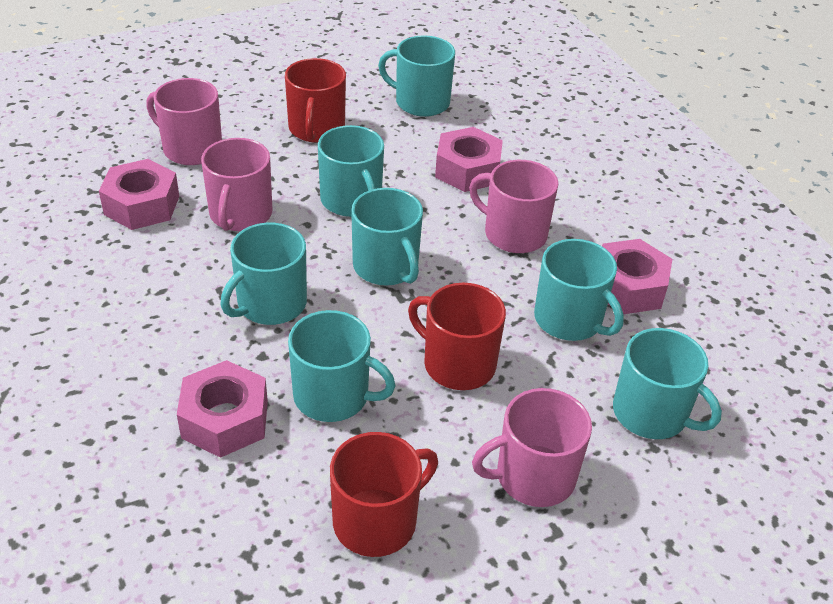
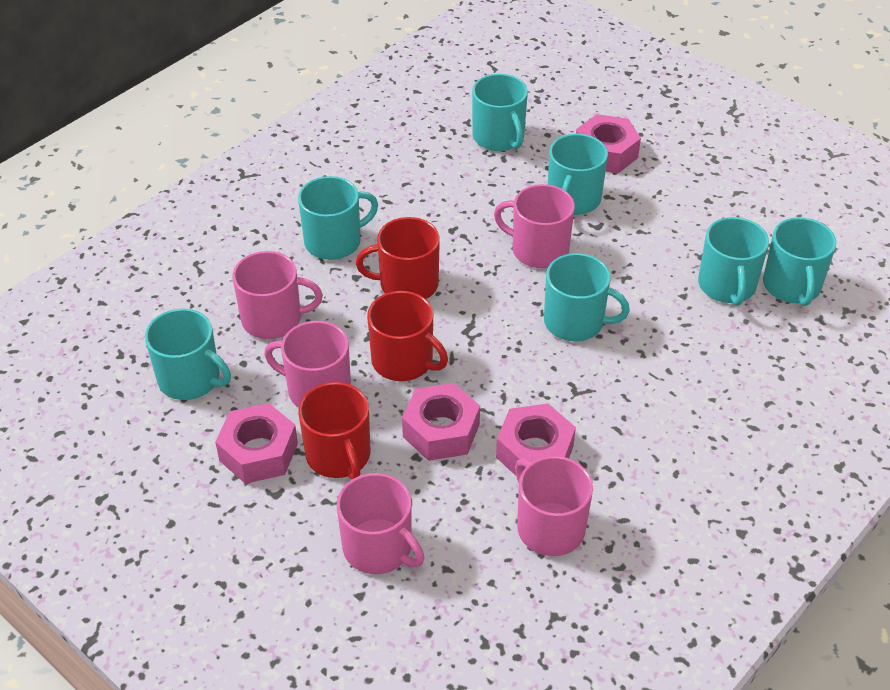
pink mug: 4 -> 5

